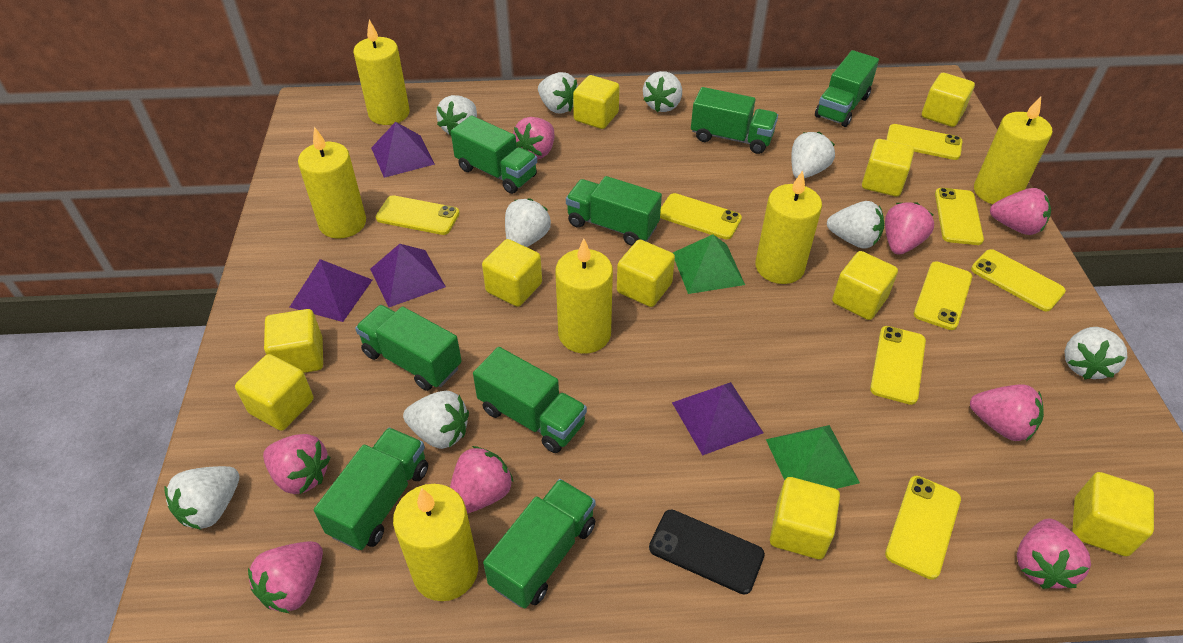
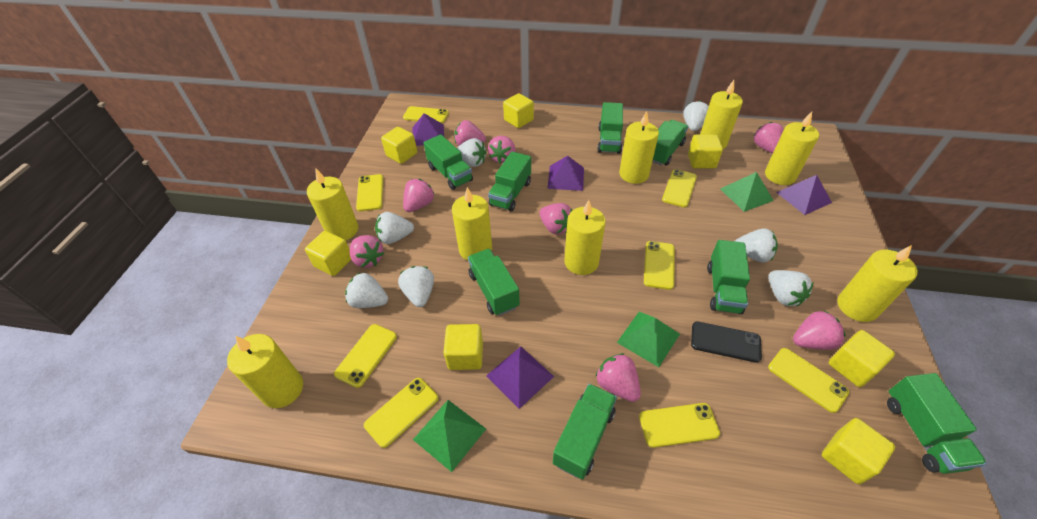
green pyramid: 2 -> 3
white strawberry: 9 -> 7
yellow candle: 6 -> 8
yellow cube: 10 -> 7

